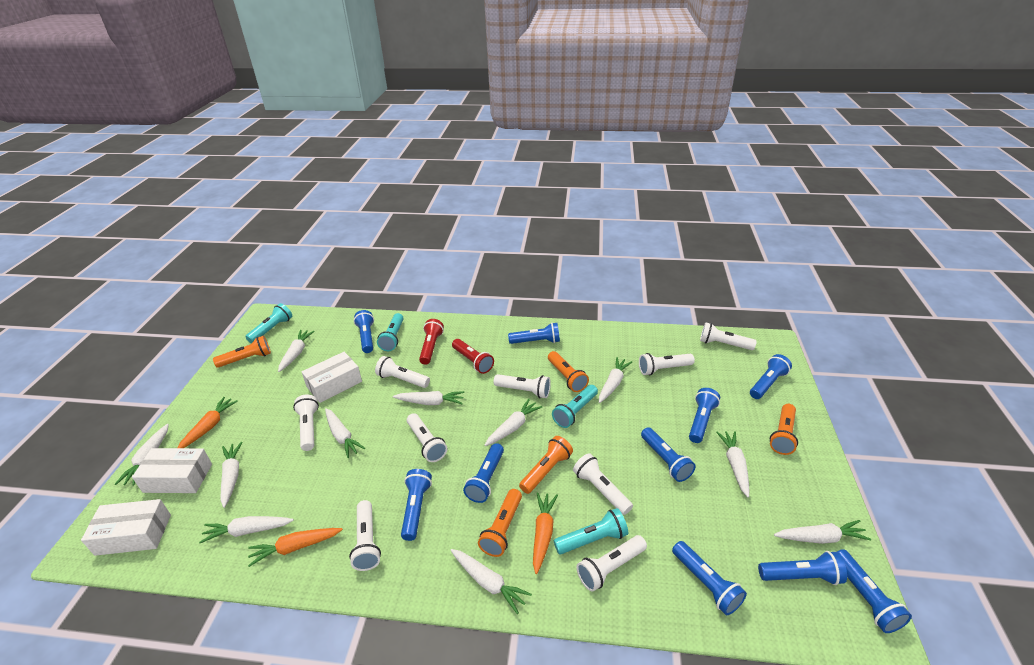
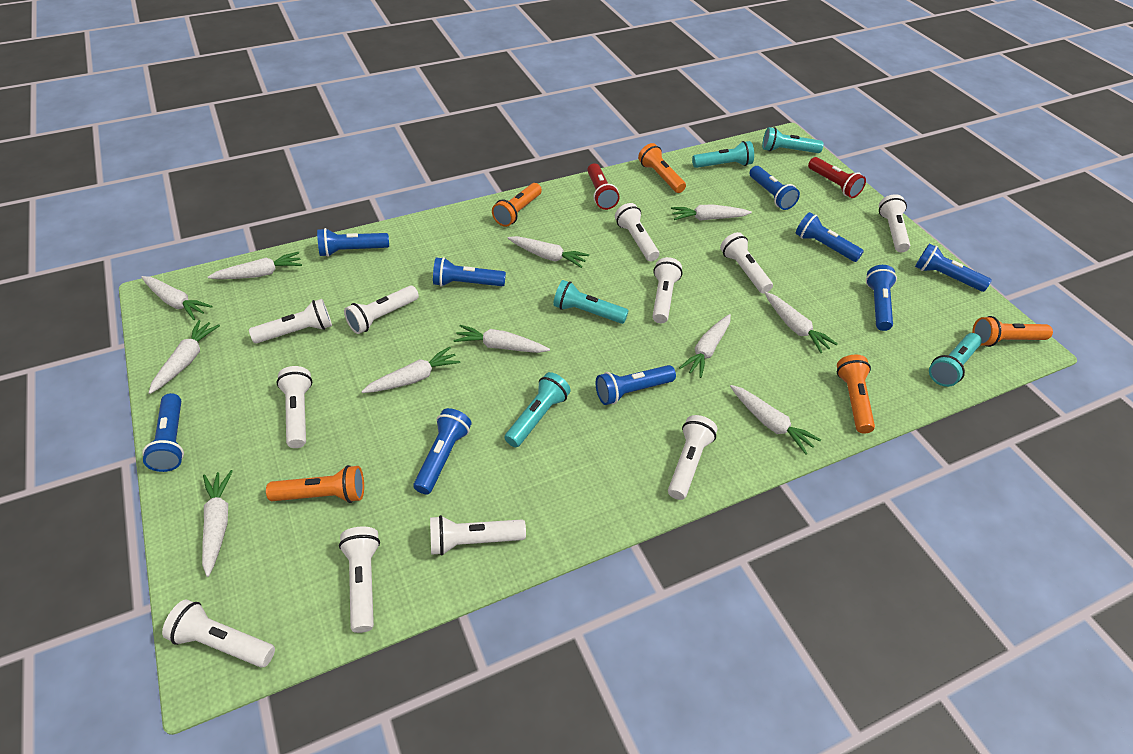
blue flashlight: 10 -> 9
orange carrot: 3 -> 0
turquoise flashlight: 4 -> 5
white box: 3 -> 0
white flashlight: 9 -> 11

